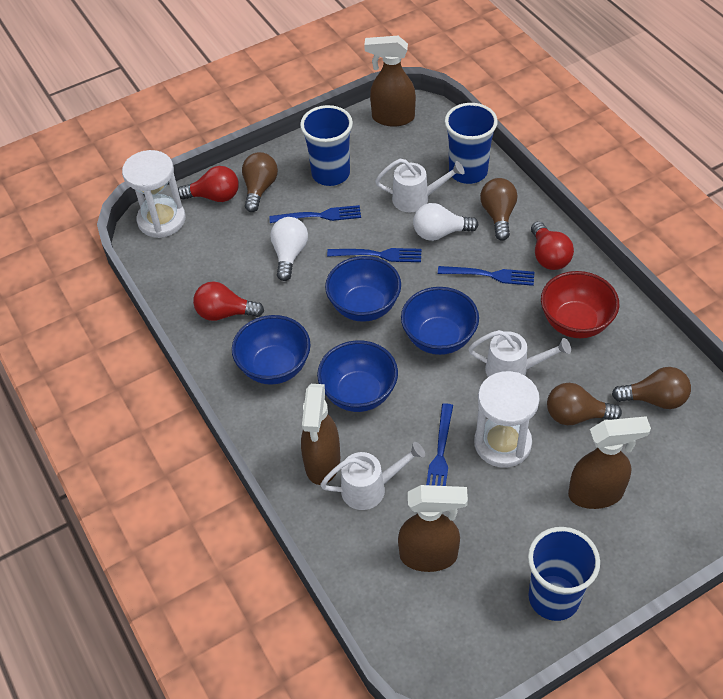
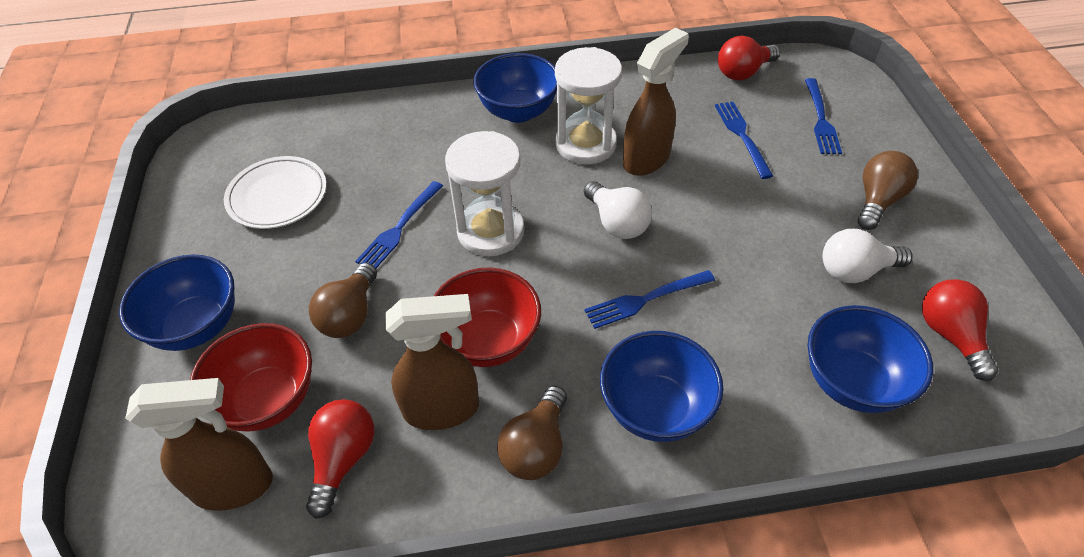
blue cup: 3 -> 0
brown light bulb: 4 -> 3
brown spray bottle: 4 -> 3
red bowl: 1 -> 2
white plate: 0 -> 1
white watering can: 3 -> 0

